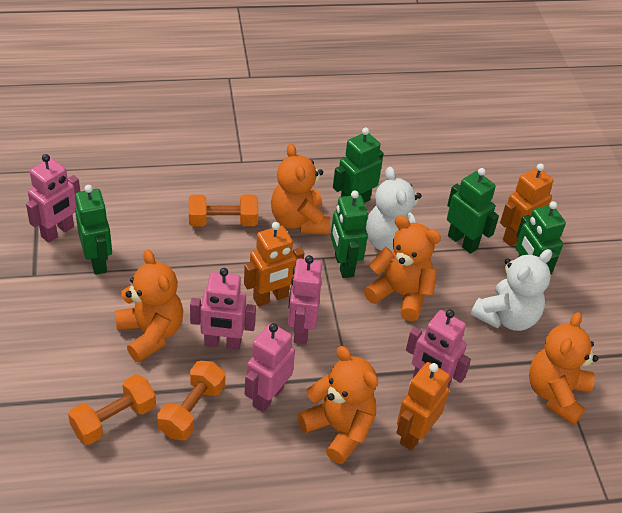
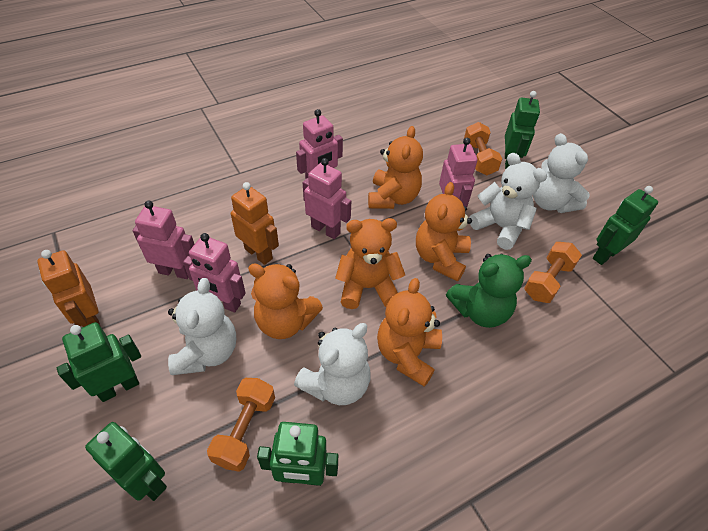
green teddy bear: 0 -> 1
orange robot: 3 -> 2
white teddy bear: 2 -> 4

